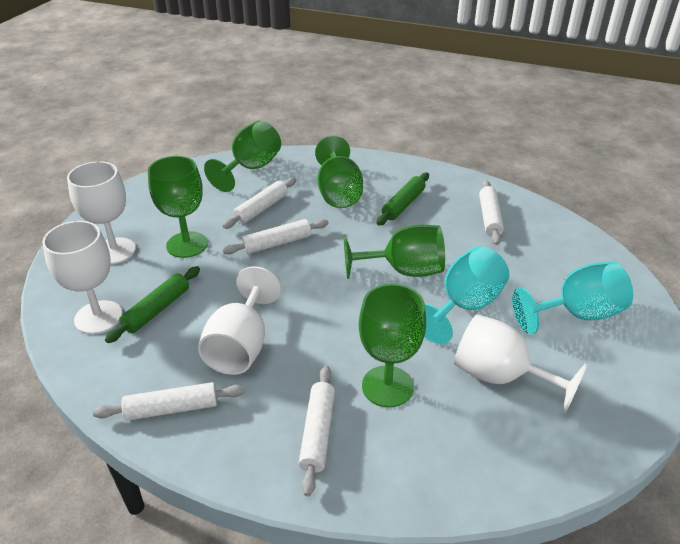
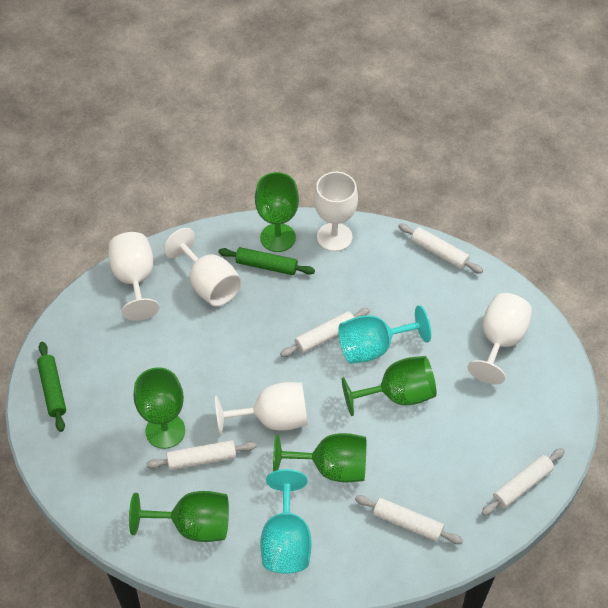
white goblet: 4 -> 5

